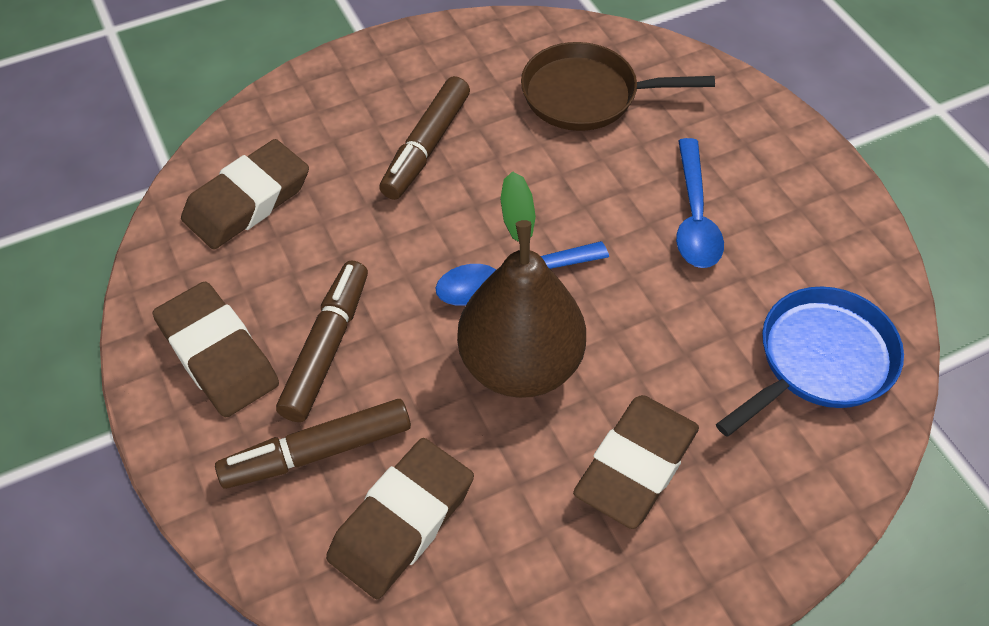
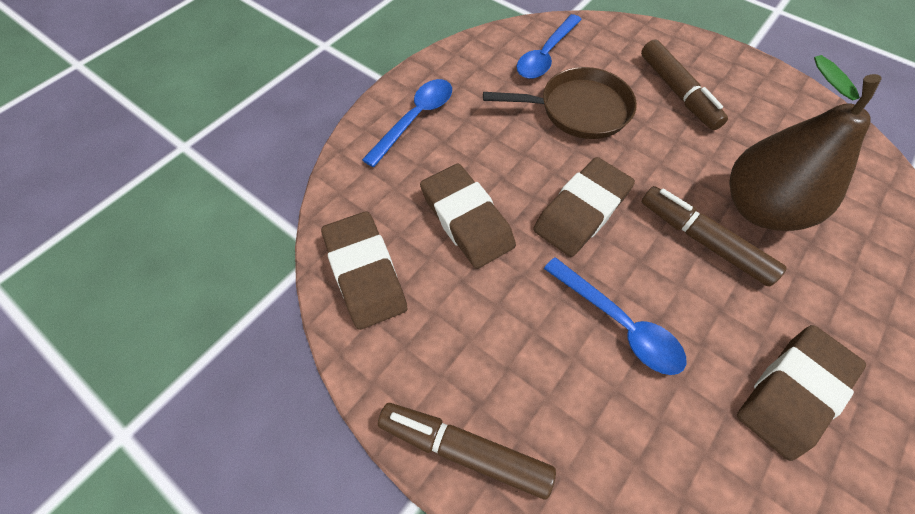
blue pan: 1 -> 0
blue spoon: 2 -> 3

